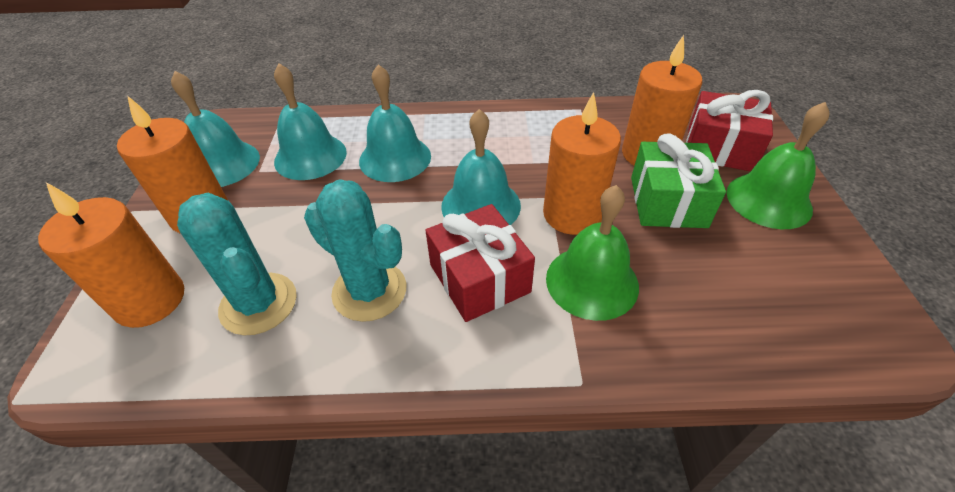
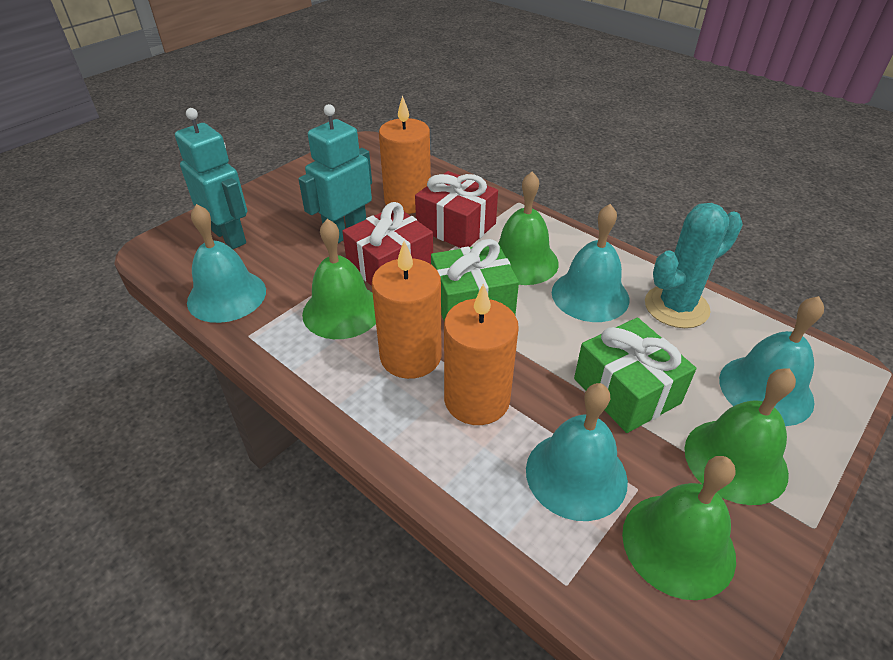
green bell: 2 -> 4
green gift: 1 -> 2
orange candle: 4 -> 3
turquoise cactus: 2 -> 1
turquoise robot: 0 -> 2

